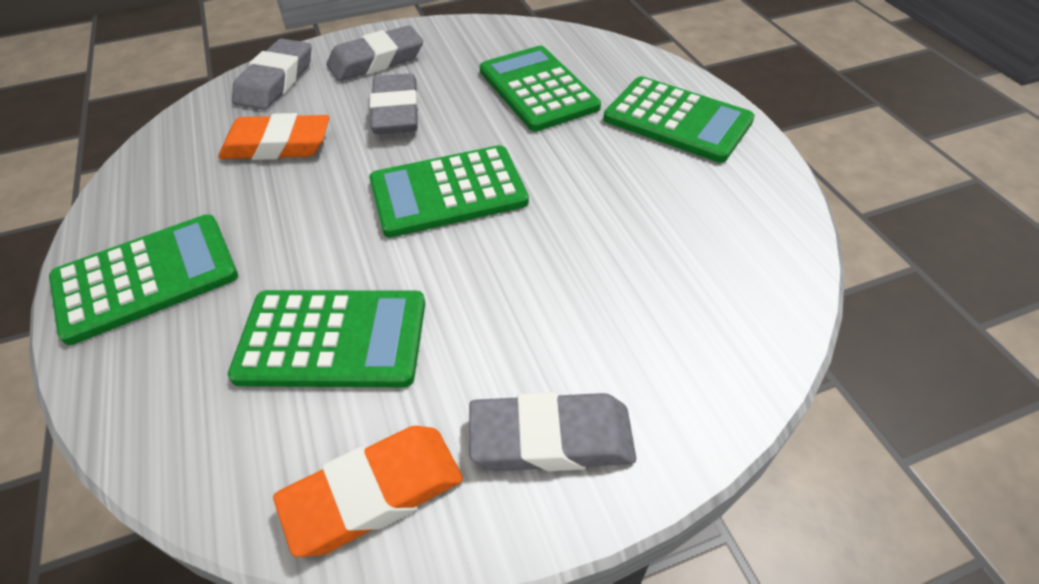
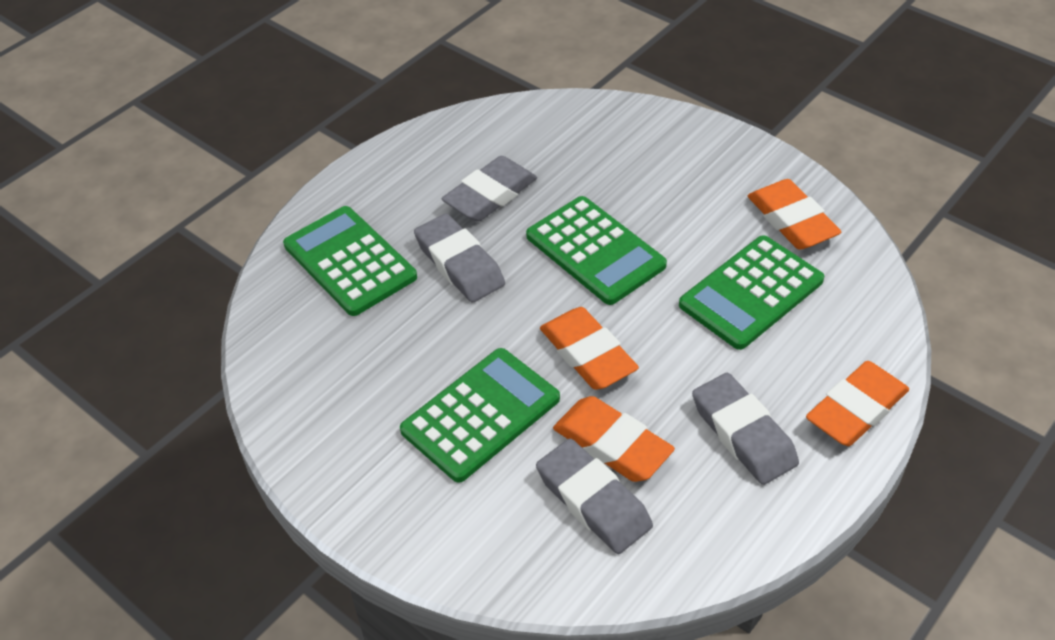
green calculator: 5 -> 4
orange eraser: 2 -> 4

